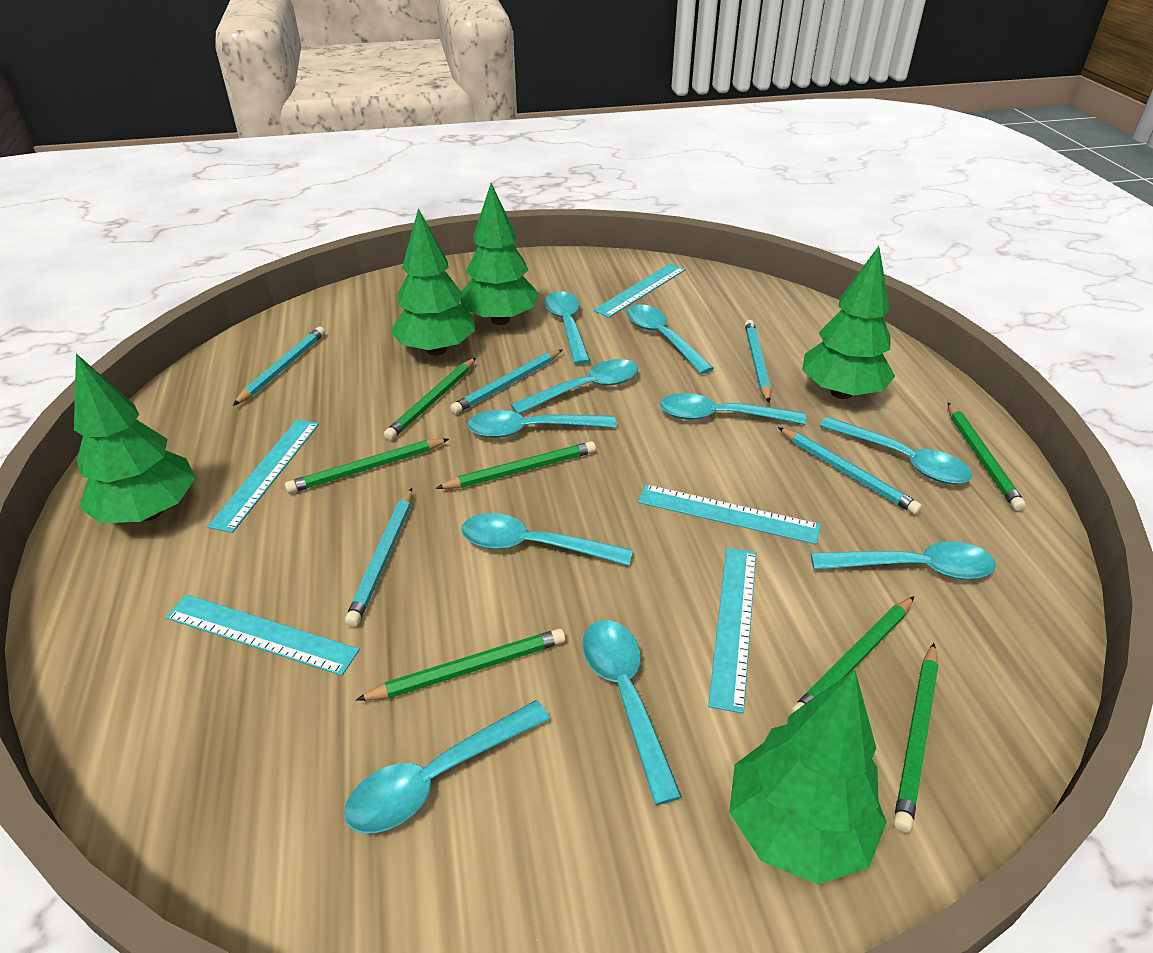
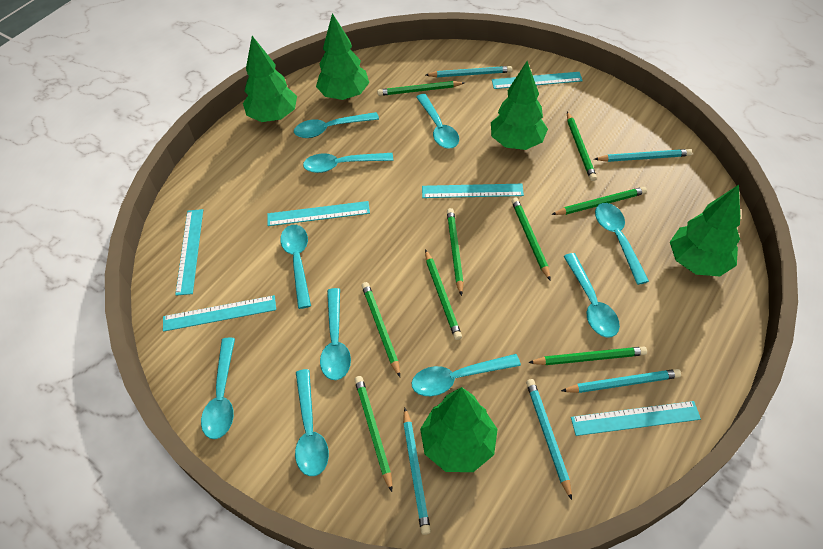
green pencil: 7 -> 9
turquoise ruler: 5 -> 6

